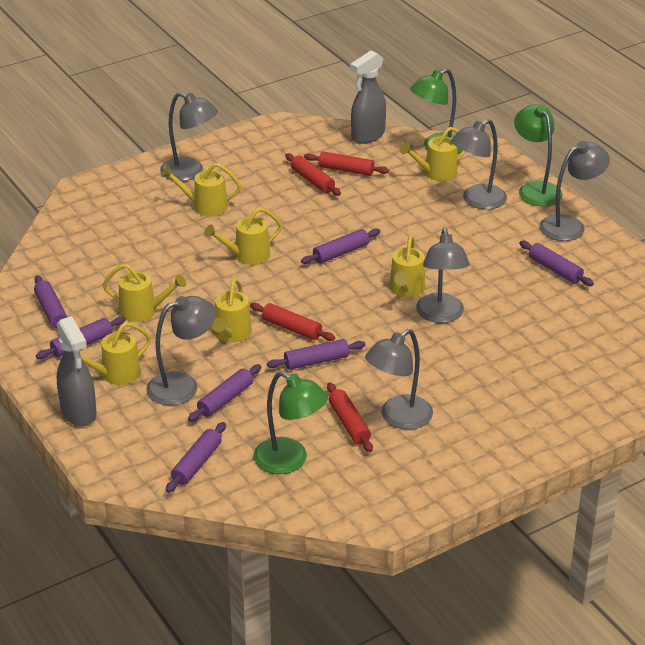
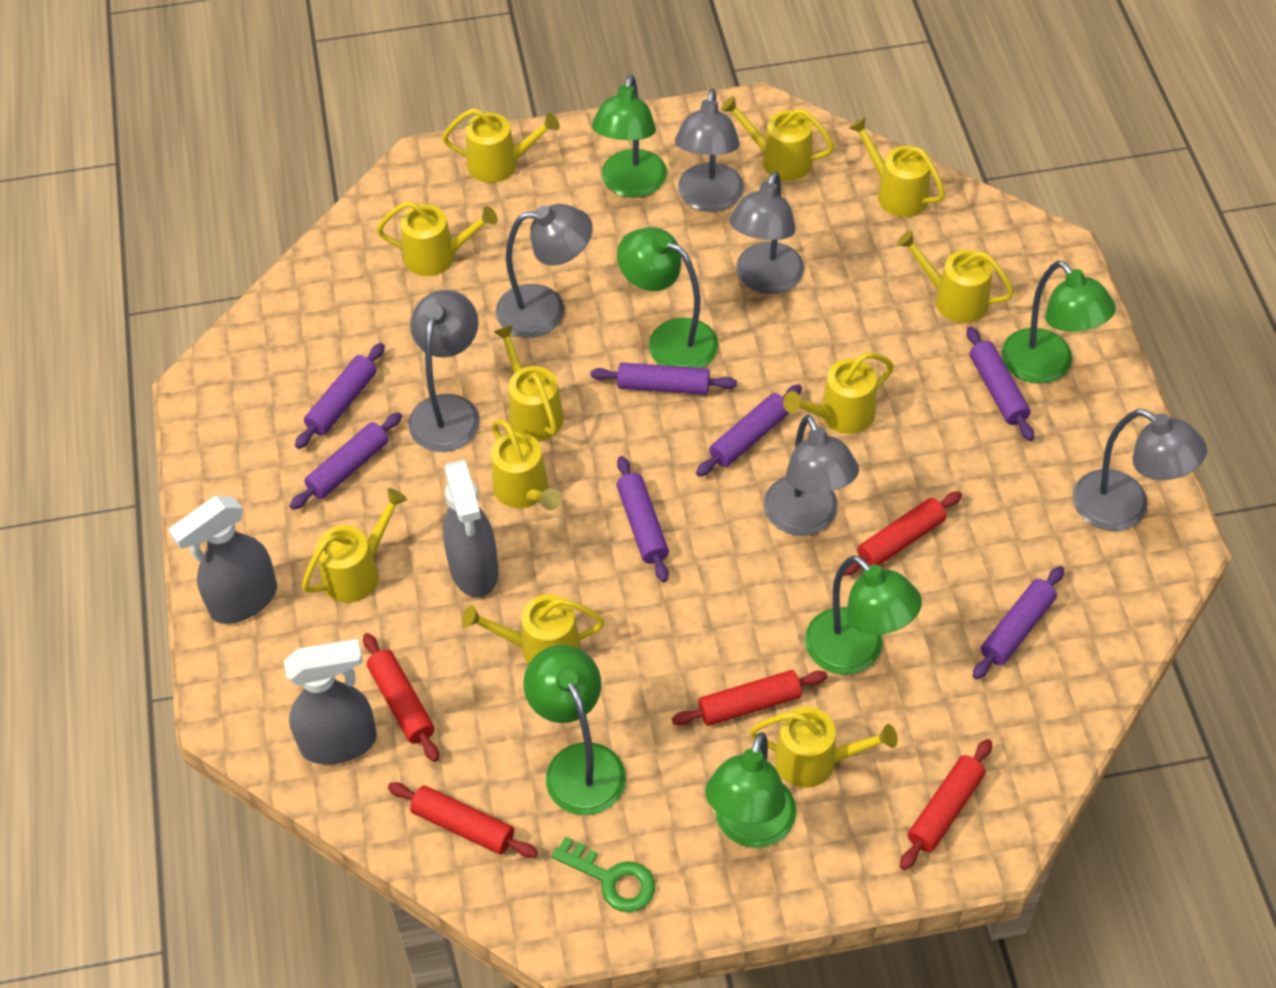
green key: 0 -> 1
green lamp: 3 -> 6
grey spray bottle: 2 -> 3
red rolling pin: 4 -> 5
yellow watering can: 7 -> 11

